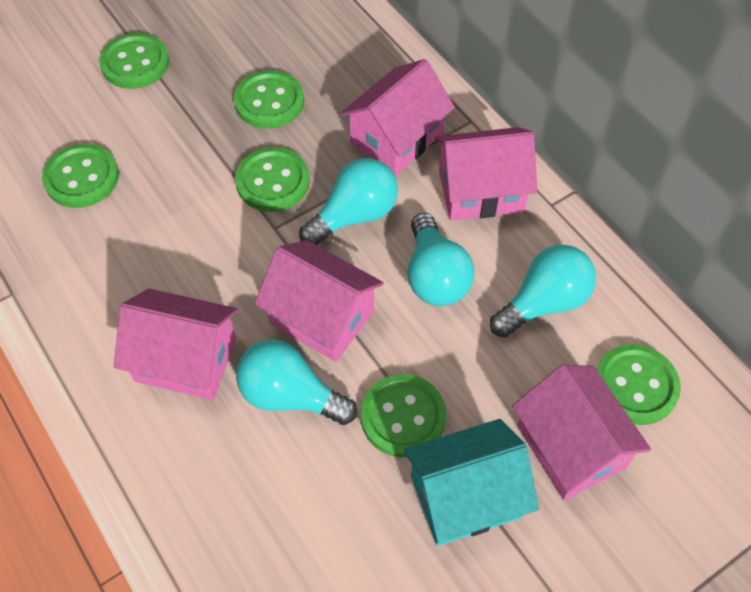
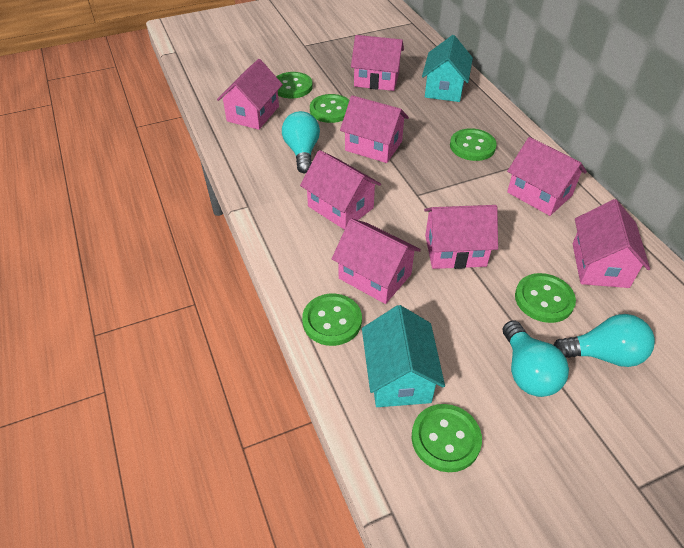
pink house: 5 -> 8
turquoise house: 1 -> 2
turquoise light bulb: 4 -> 3

